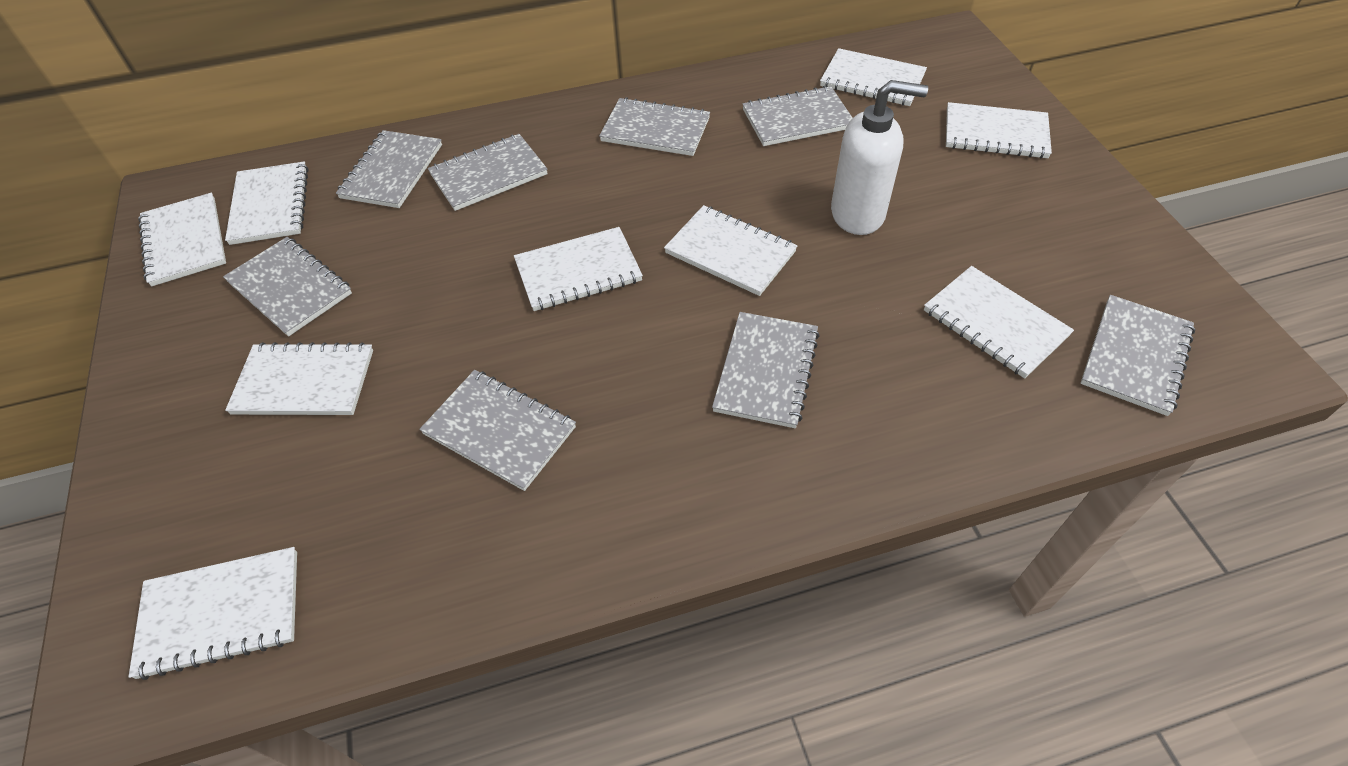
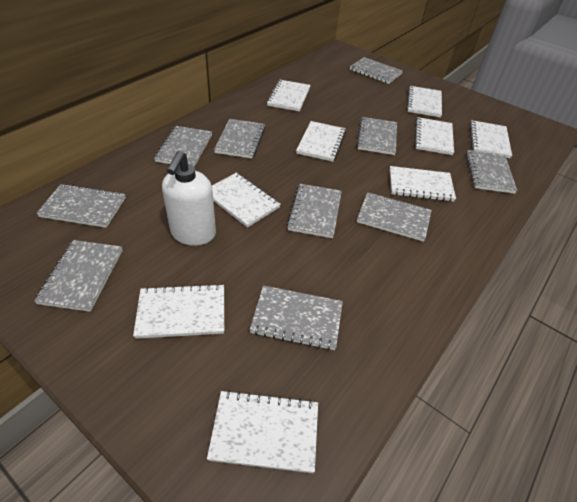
grey notebook: 8 -> 10

